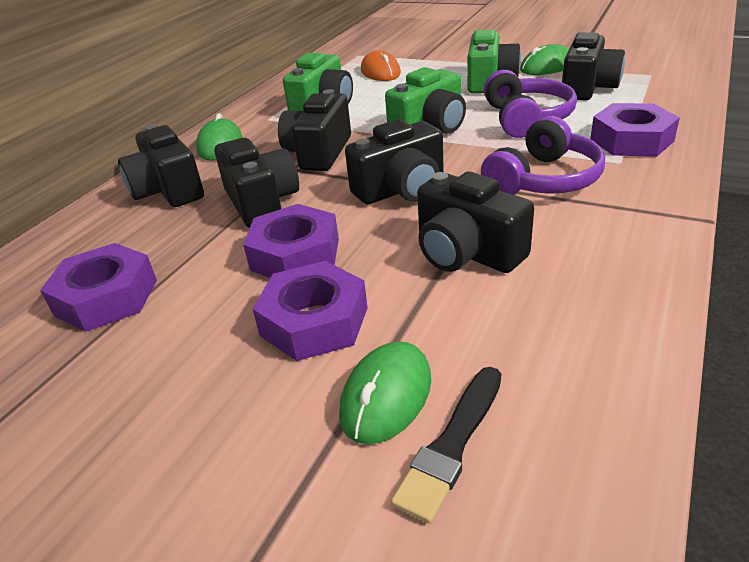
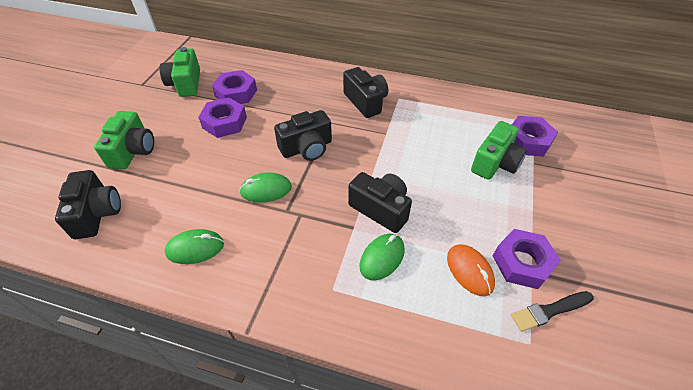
black camera: 6 -> 4
purple headphones: 2 -> 0

